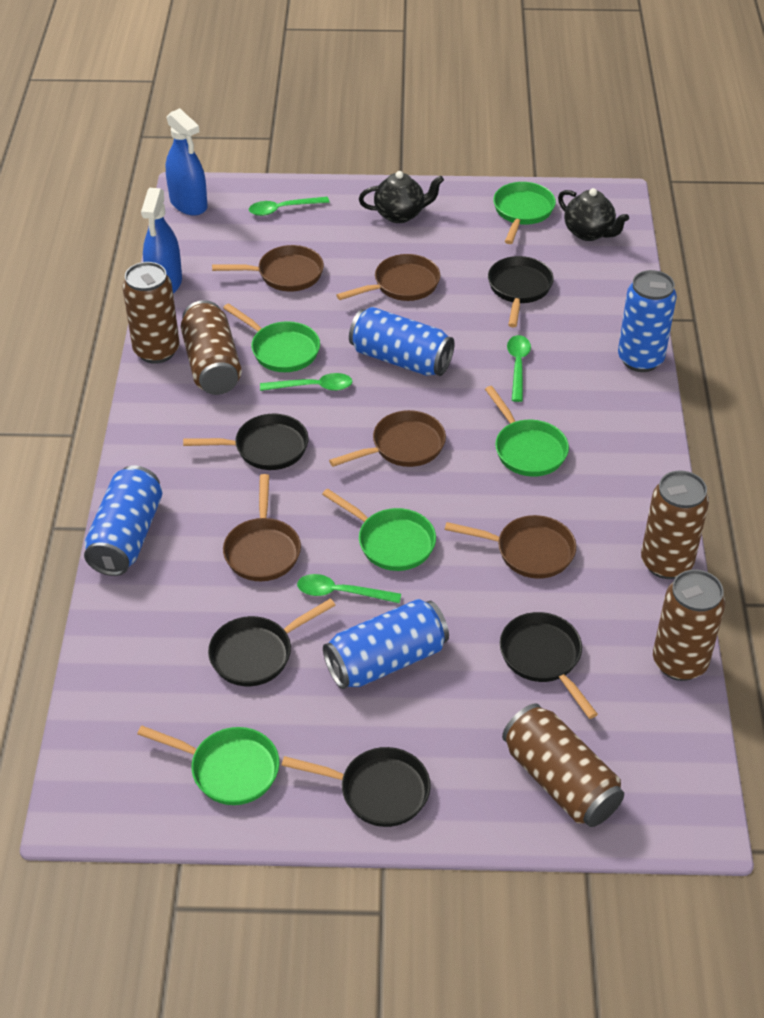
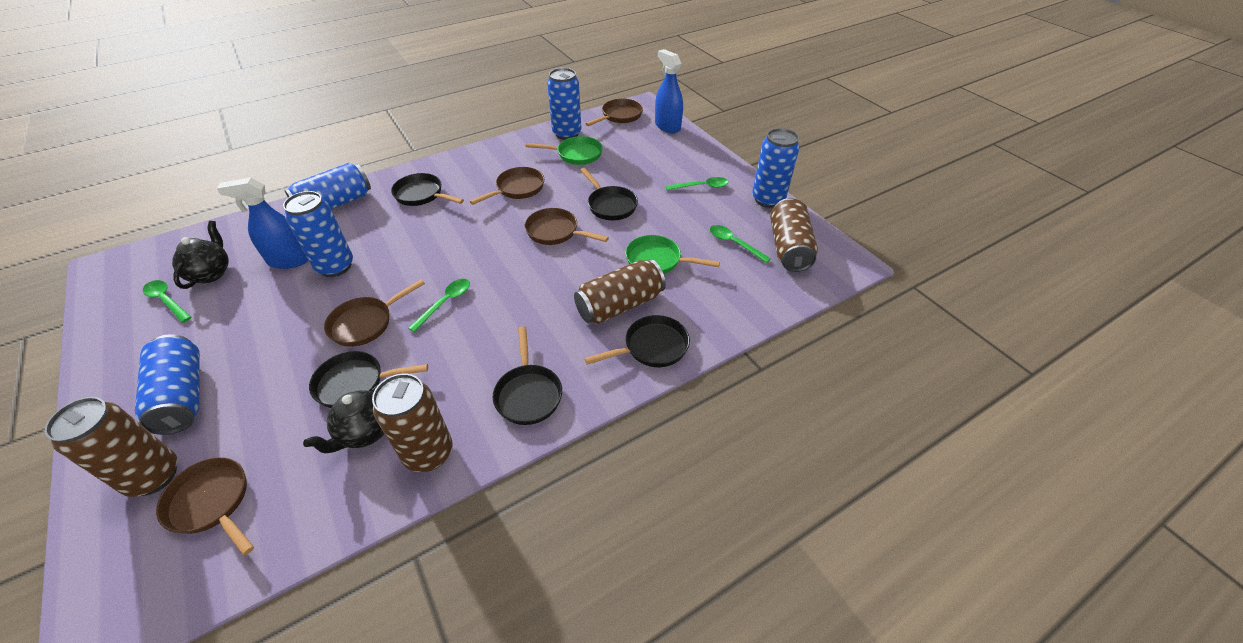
blue can: 4 -> 5
brown can: 5 -> 4
green pan: 5 -> 2

